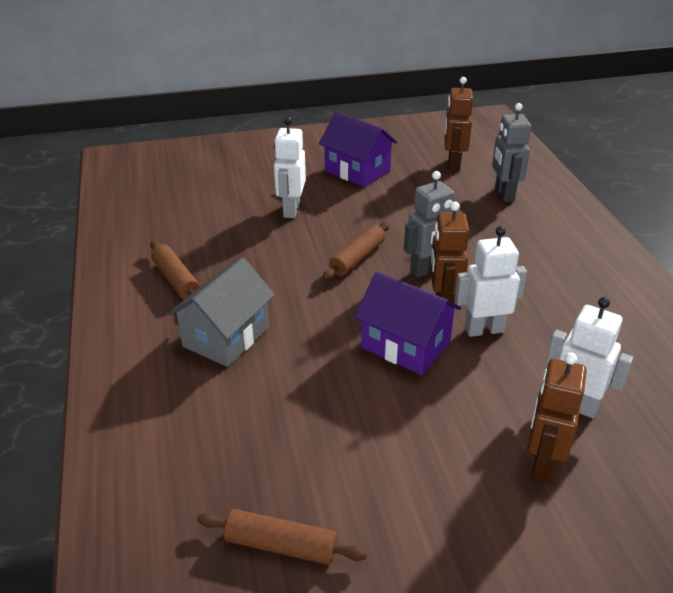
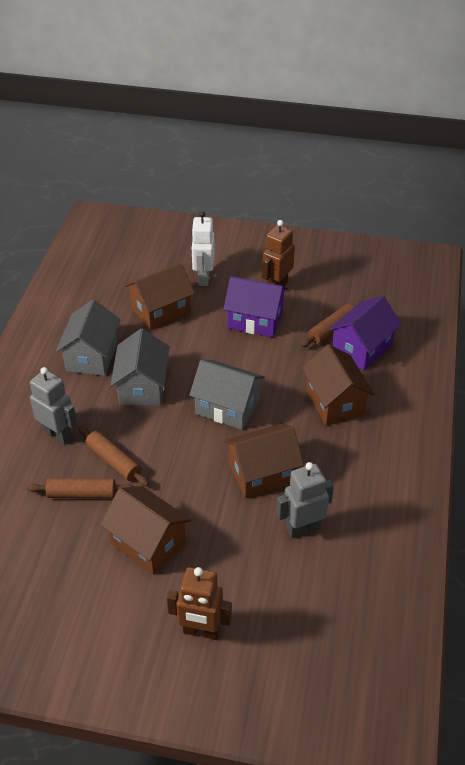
brown house: 0 -> 4
brown robot: 3 -> 2
grey house: 1 -> 3
white robot: 3 -> 1

